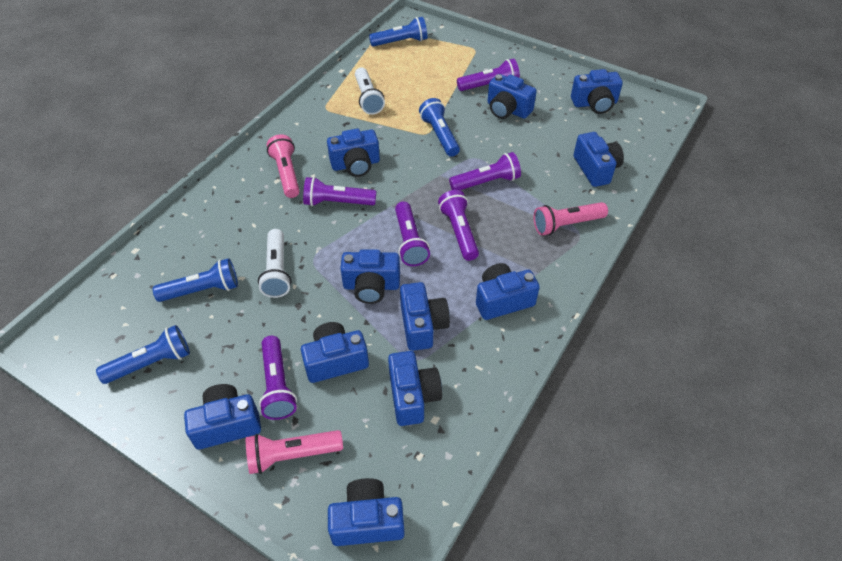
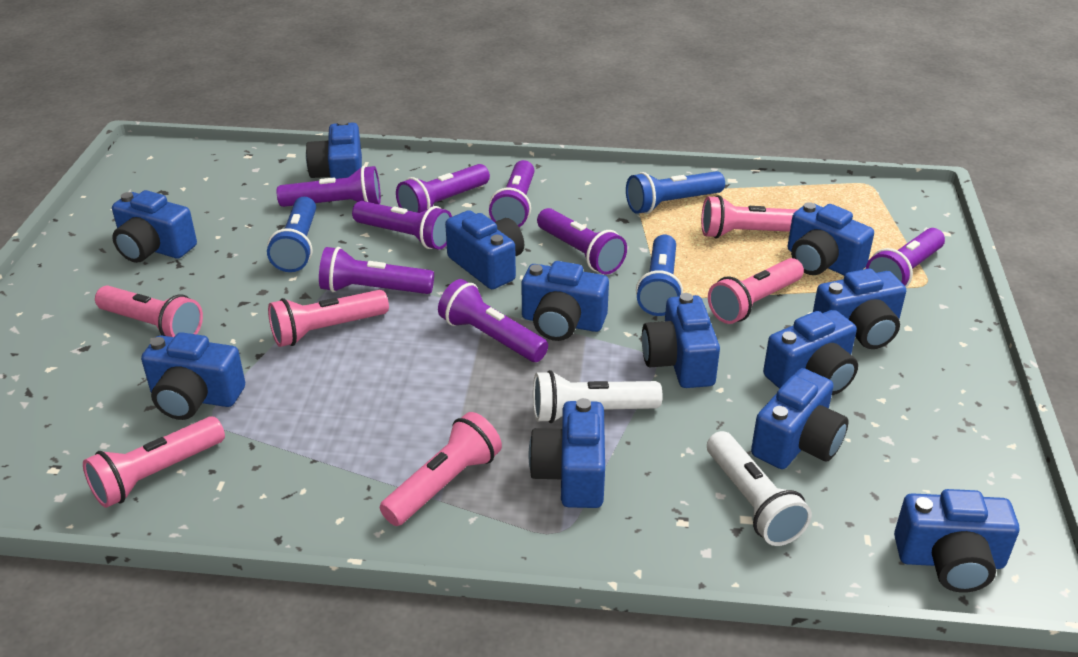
blue camera: 11 -> 12
blue flashlight: 4 -> 3
pink flashlight: 3 -> 6
purple flashlight: 6 -> 8

